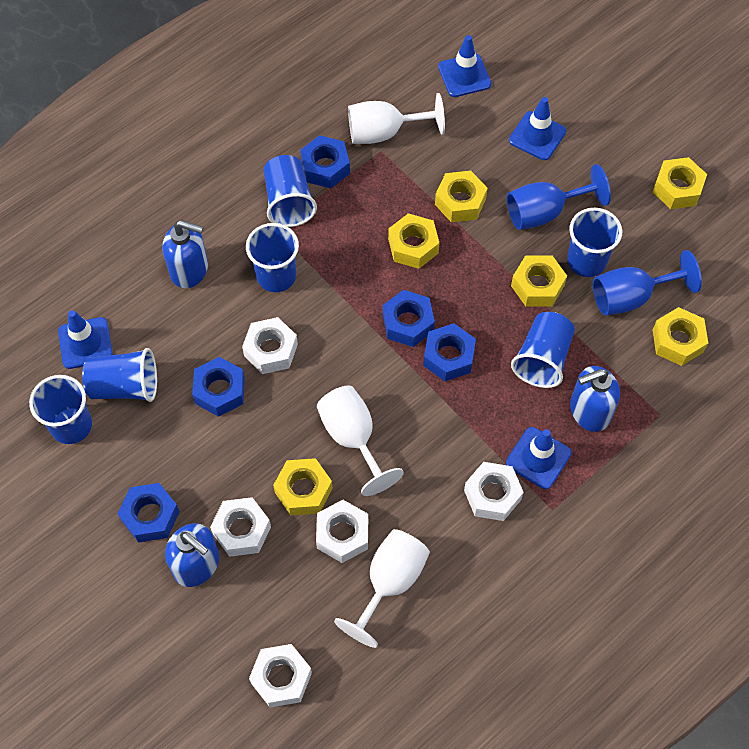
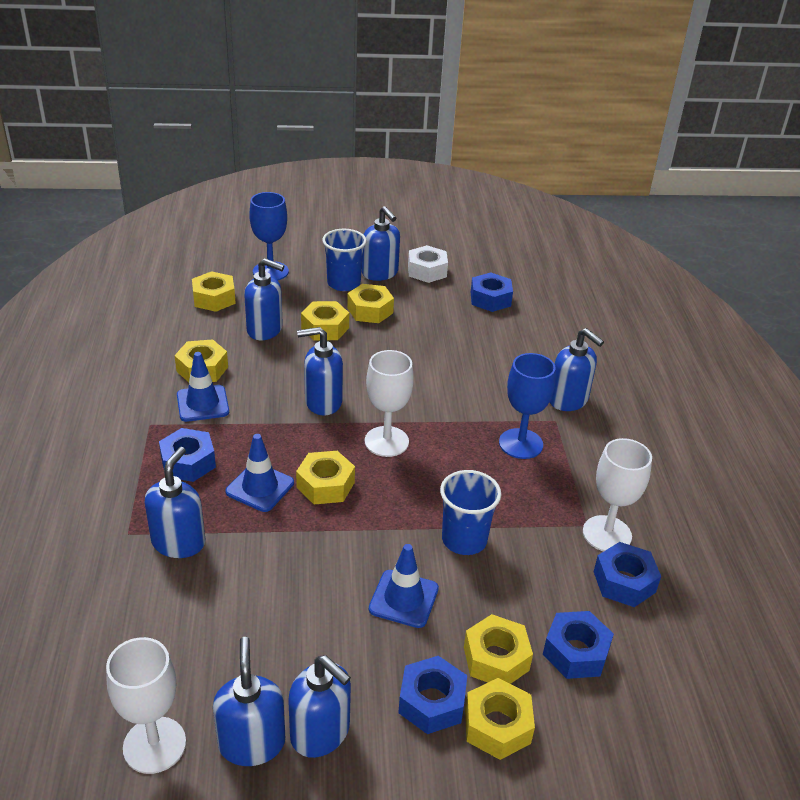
blue cup: 6 -> 2
blue soap dispenser: 3 -> 7
blue traffic cone: 4 -> 3
white nut: 5 -> 1
yellow nut: 6 -> 7

